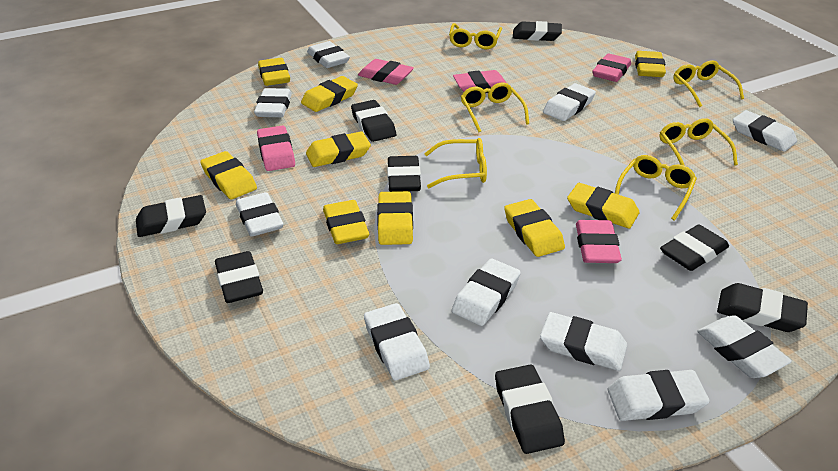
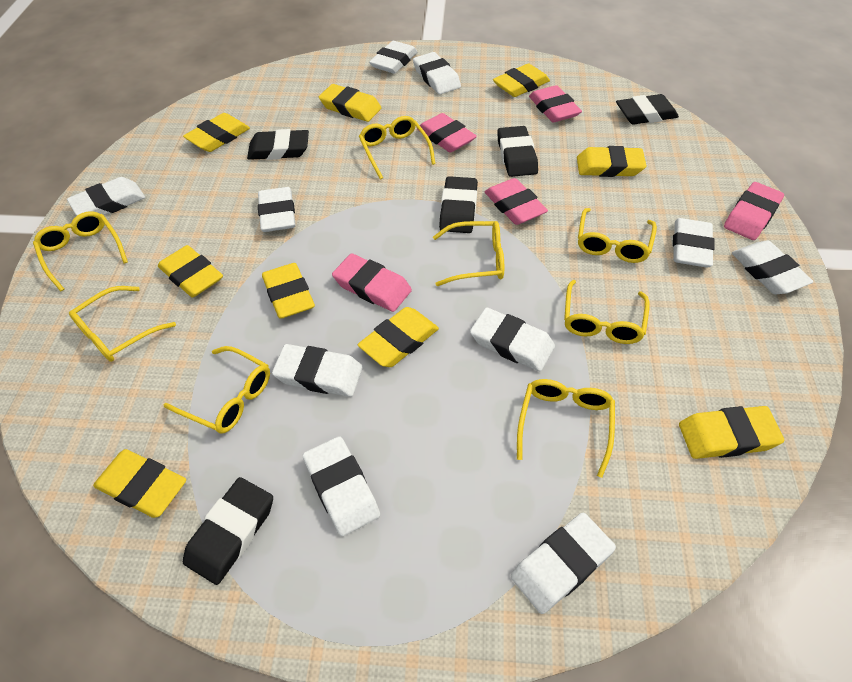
black eraser: 8 -> 5
yellow glasses: 6 -> 8

